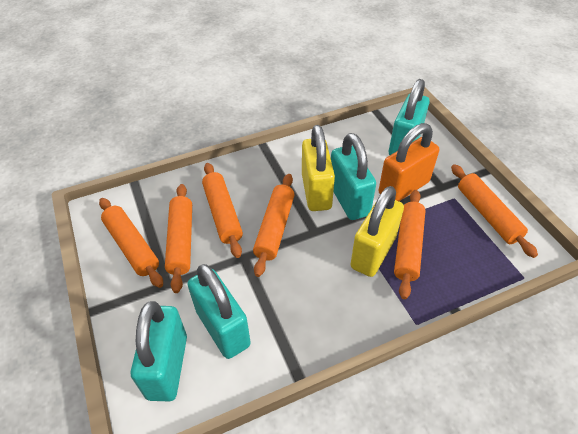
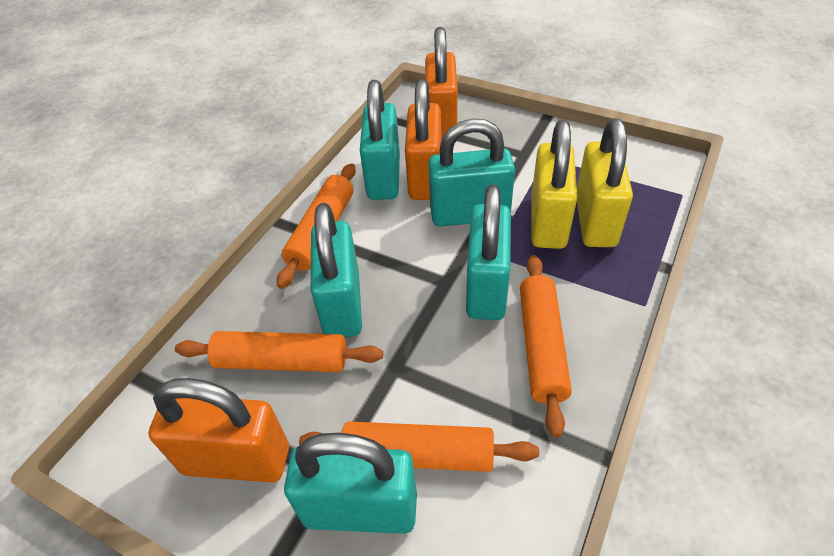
orange padlock: 1 -> 3
orange rolling pin: 6 -> 4
turquoise padlock: 4 -> 5

